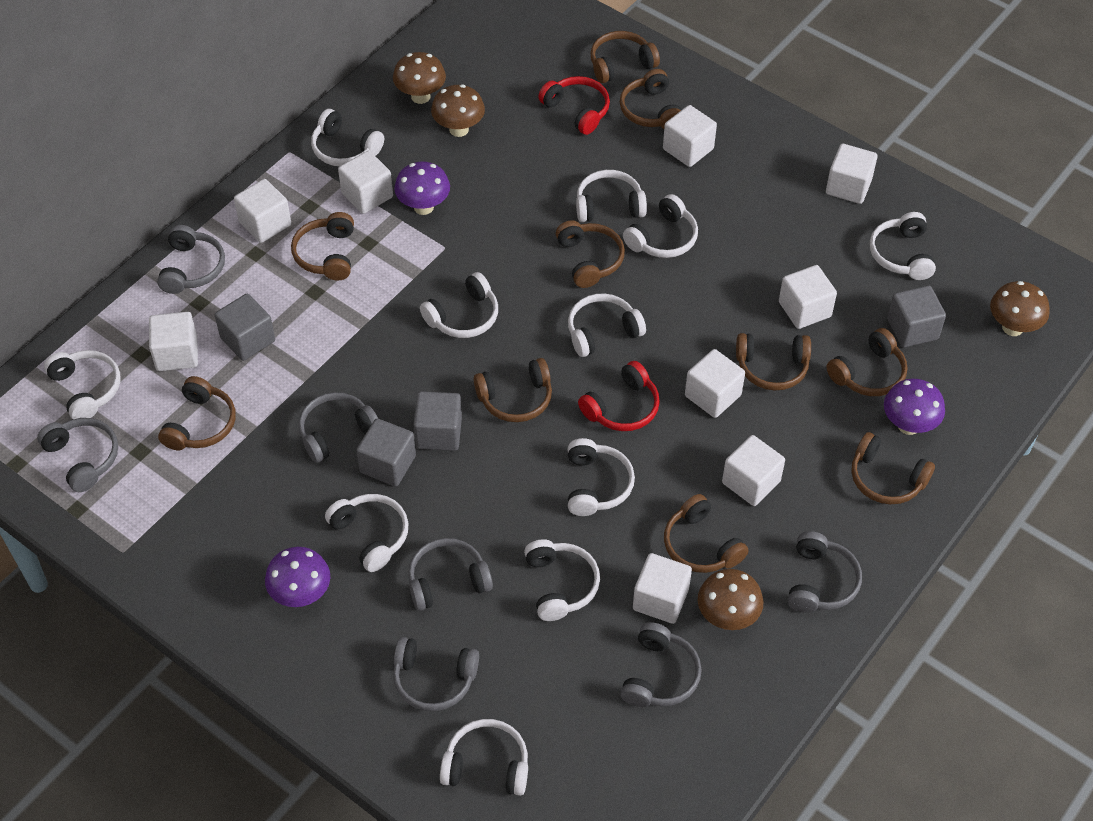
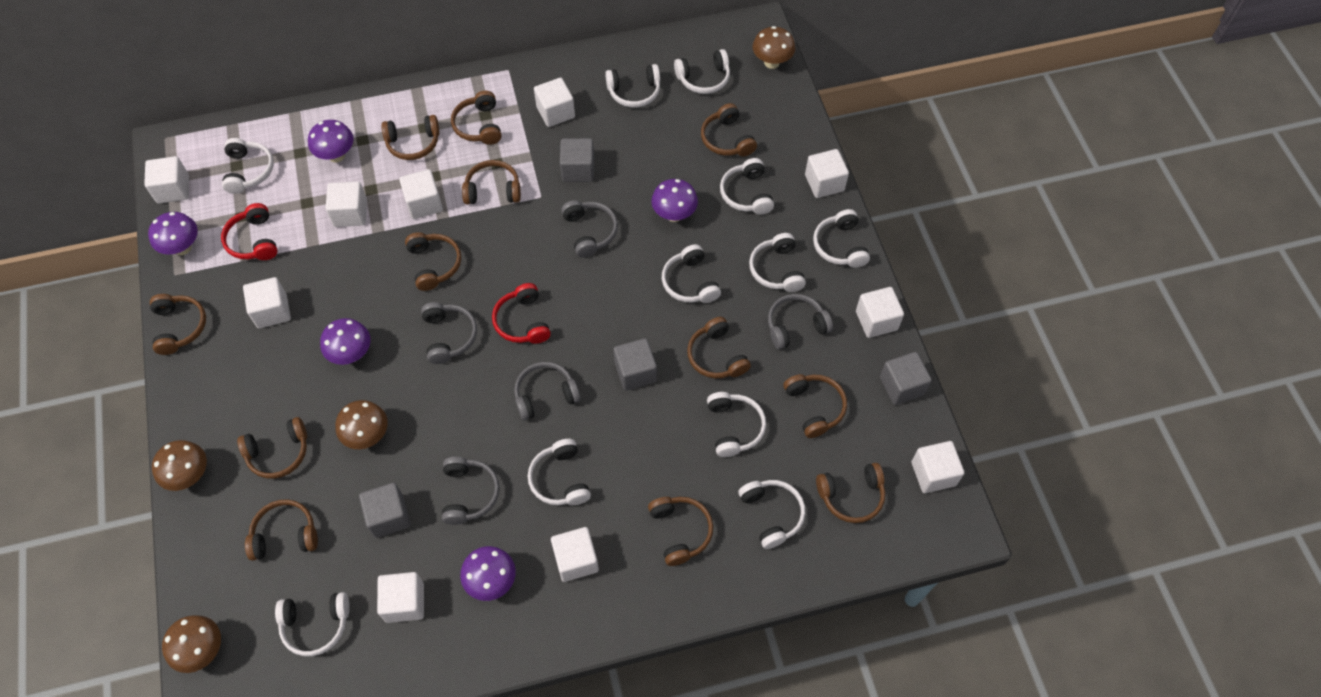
brown headphones: 10 -> 12
grey headphones: 7 -> 5
purple mushroom: 3 -> 5
white cube: 9 -> 10

